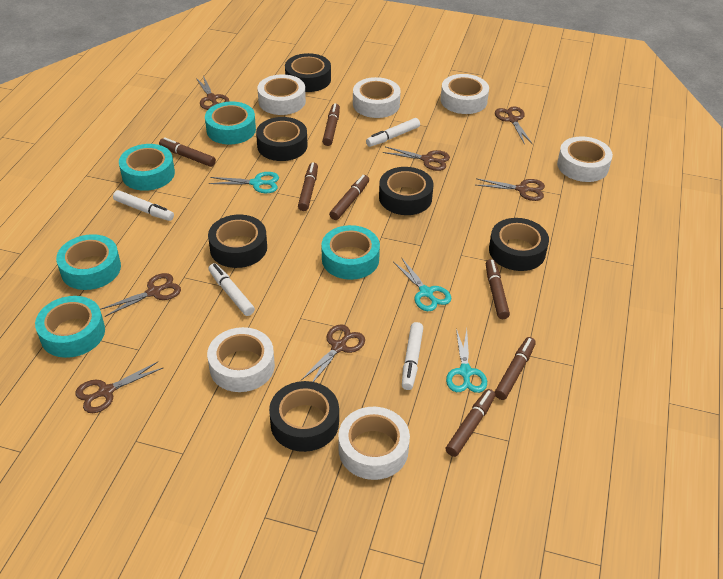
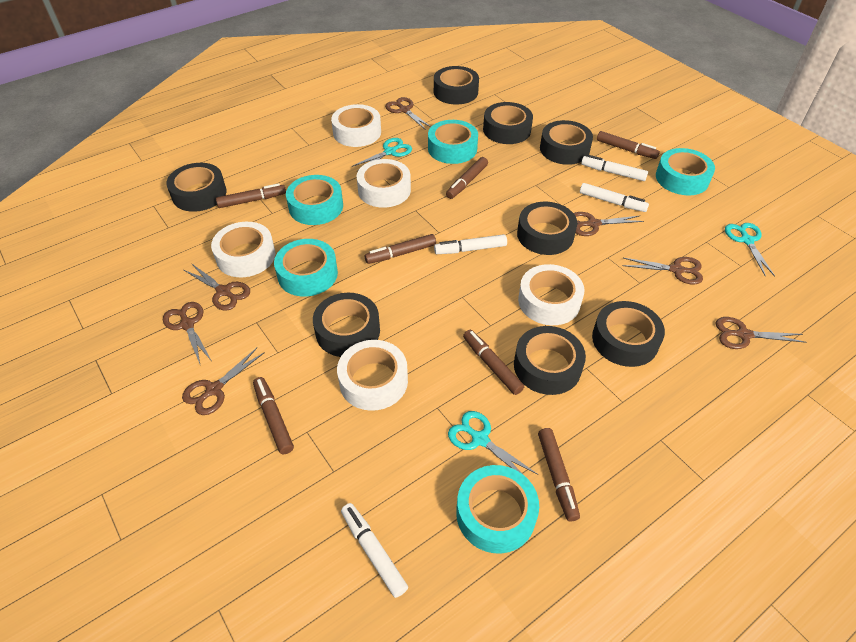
black tape: 6 -> 8
white tape: 6 -> 5

